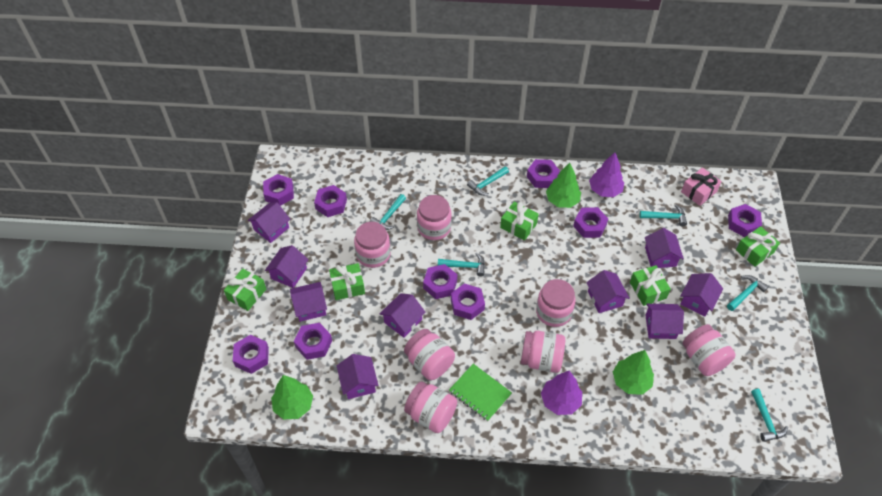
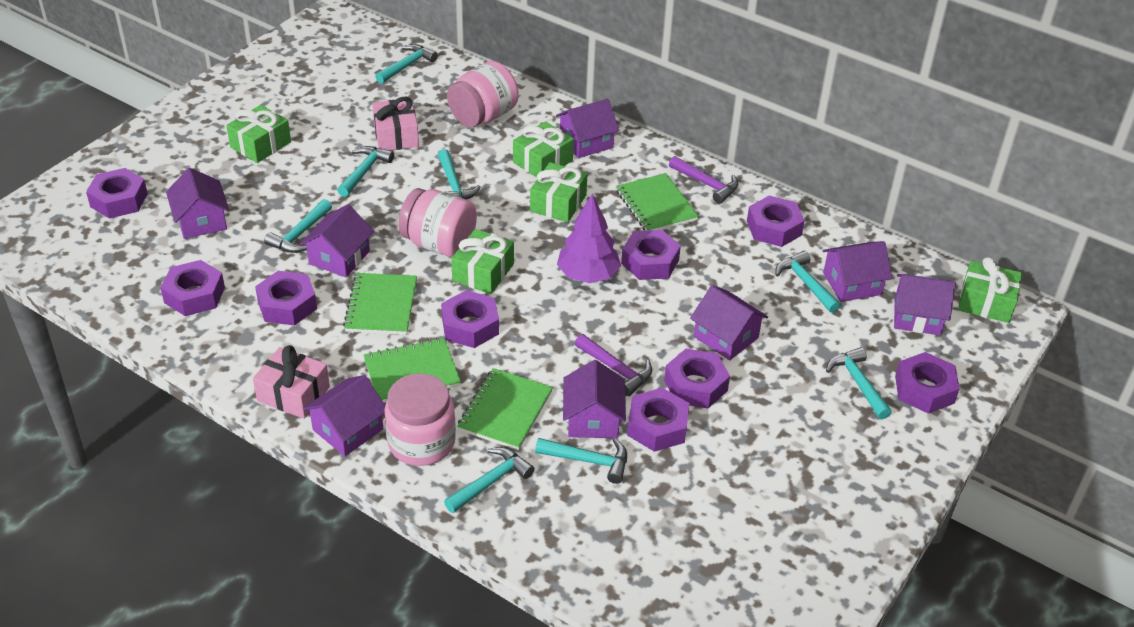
green notebook: 1 -> 4
green tree: 3 -> 0
pink gift: 1 -> 2
pink jar: 7 -> 3
purple hammer: 0 -> 2
purple house: 9 -> 8
purple tree: 2 -> 1
turquoise hammer: 6 -> 8

